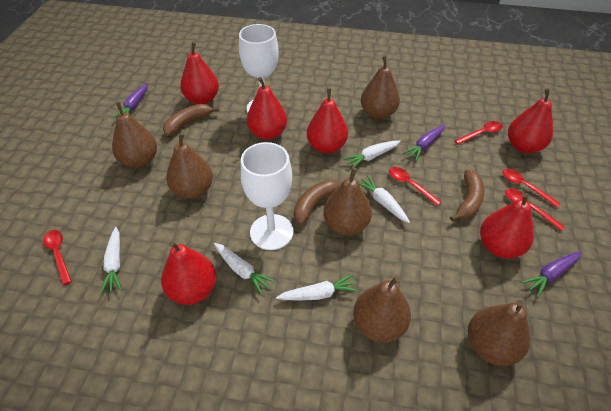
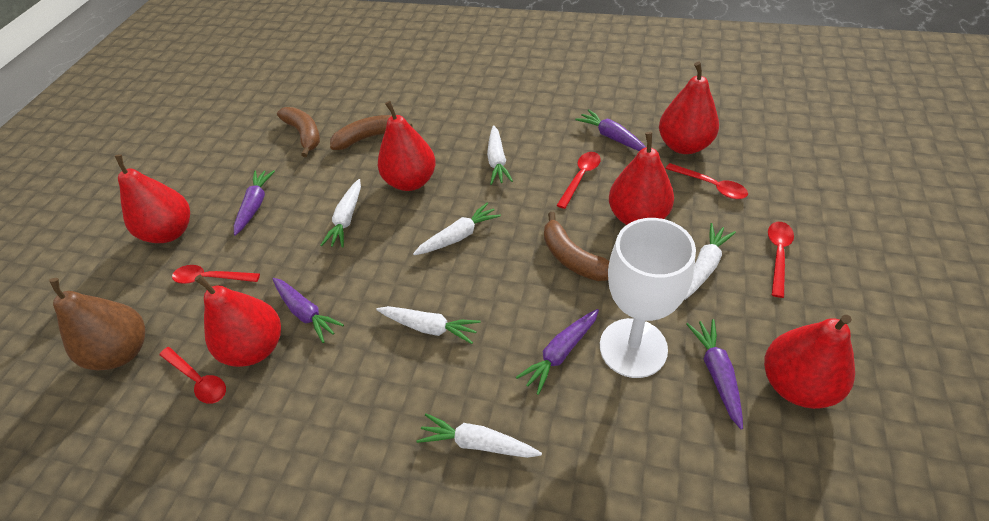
brown pear: 6 -> 1
purple carrot: 3 -> 5
white carrot: 5 -> 6
white goblet: 2 -> 1

